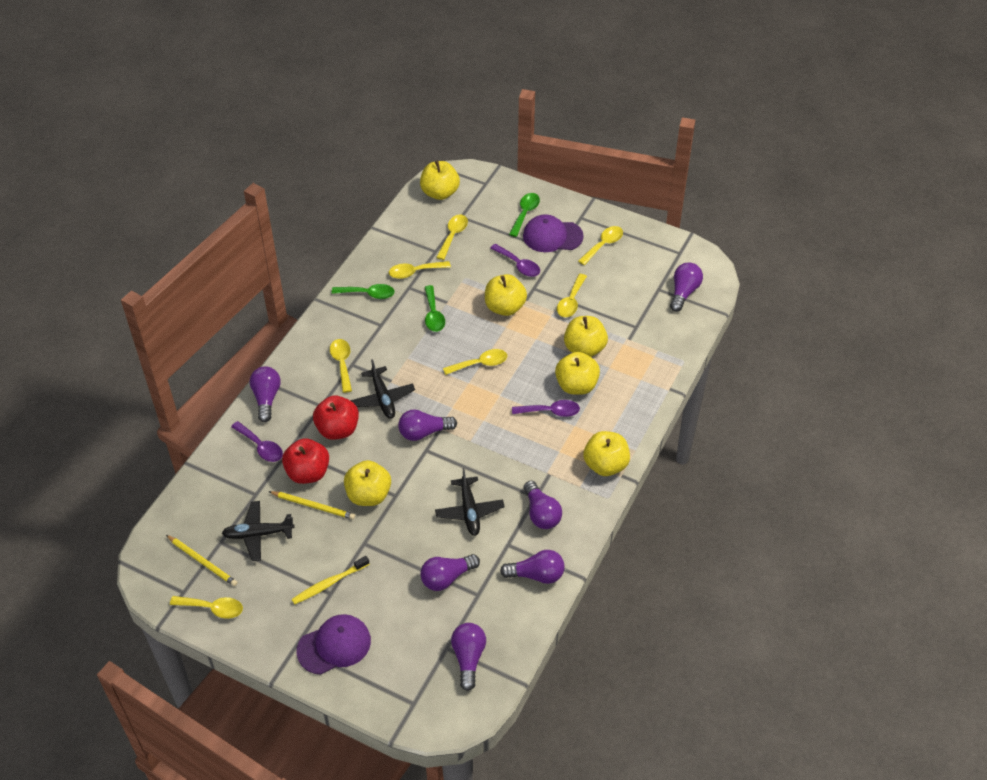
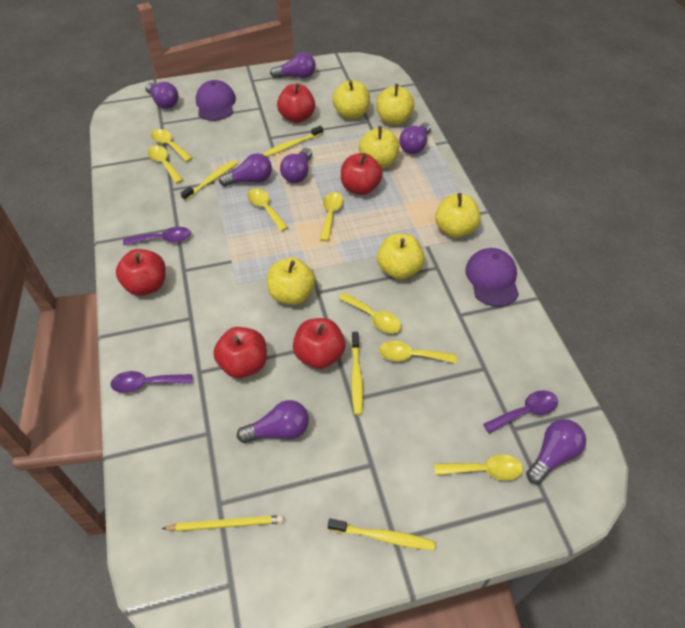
black plane: 3 -> 0
green spoon: 3 -> 0
red apple: 2 -> 5
yellow pencil: 2 -> 1
yellow toothbrush: 1 -> 4

